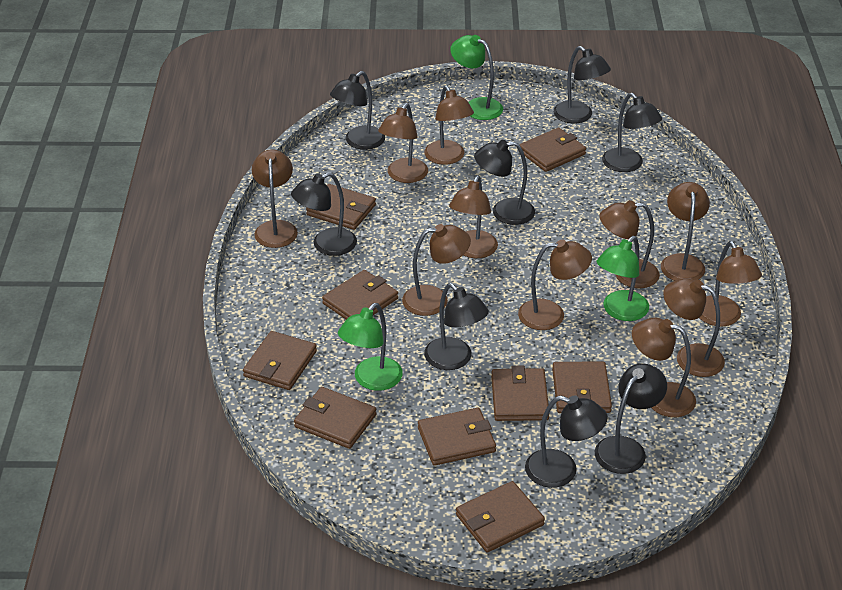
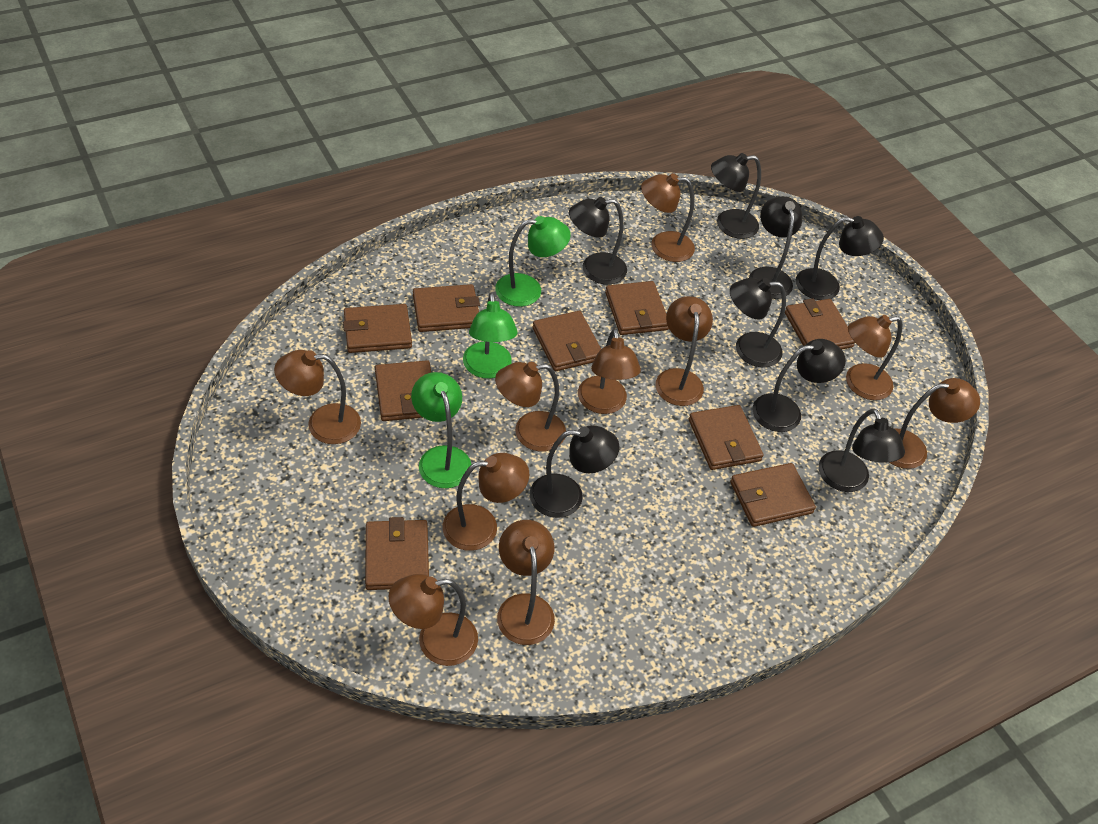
brown lamp: 11 -> 10

